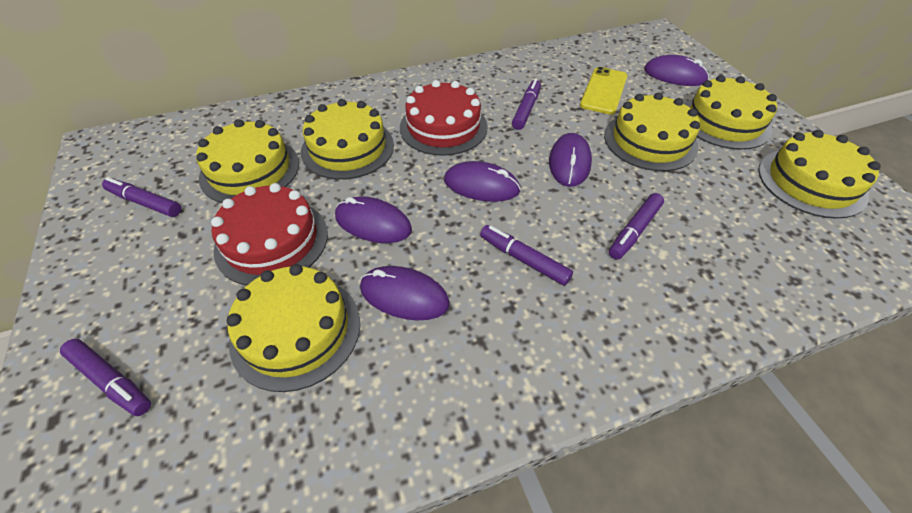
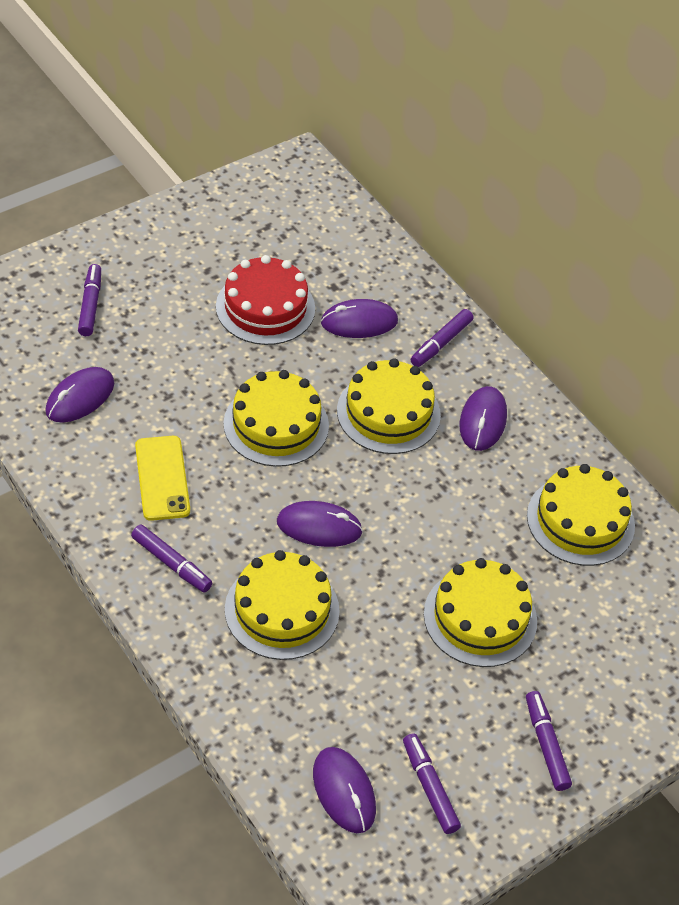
red cake: 2 -> 1
yellow cake: 6 -> 5

